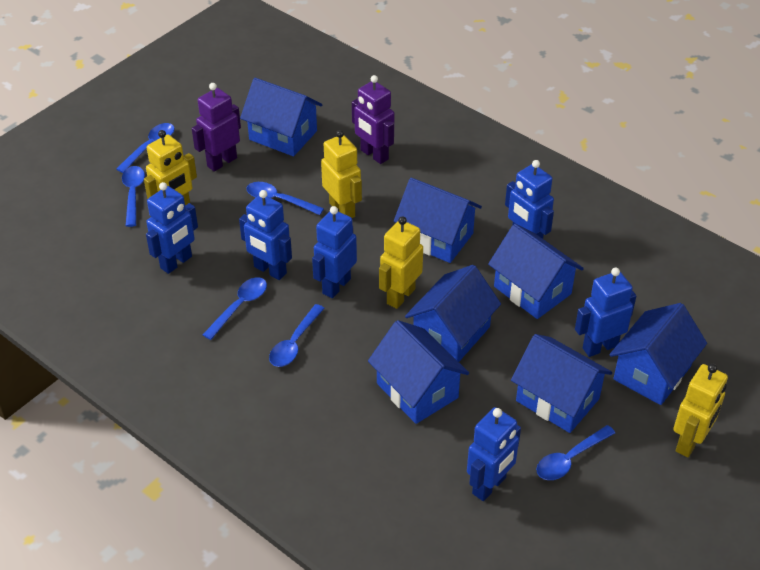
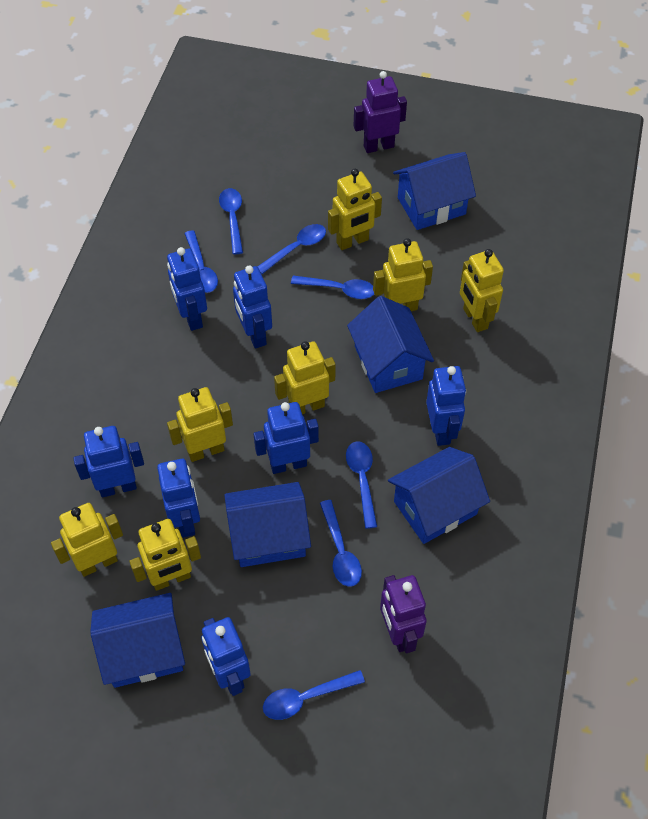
blue house: 7 -> 5
blue robot: 6 -> 7
blue spoon: 6 -> 7
yellow robot: 4 -> 7

